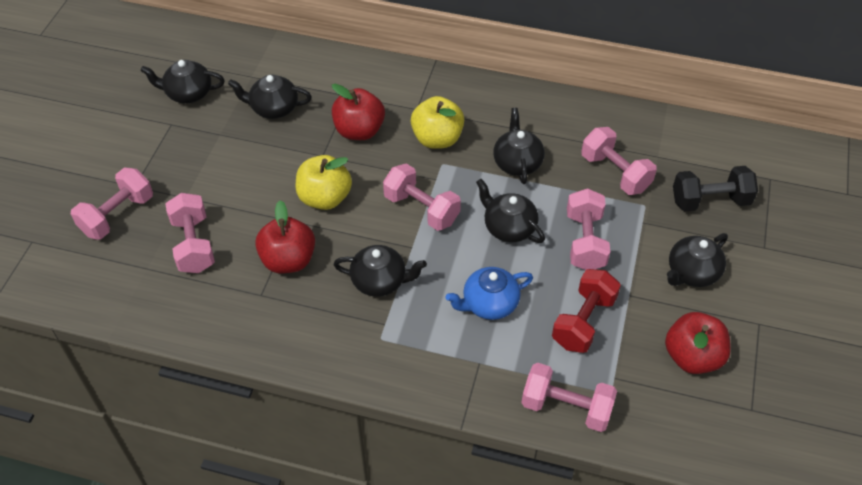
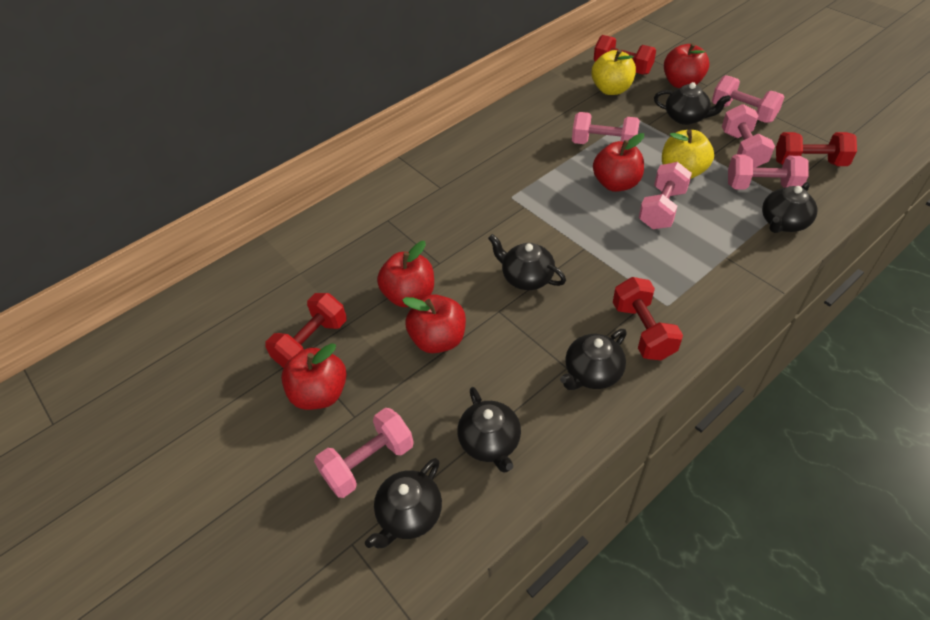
black dumbbell: 1 -> 0
blue teapot: 1 -> 0
red apple: 3 -> 5
red dumbbell: 1 -> 4

